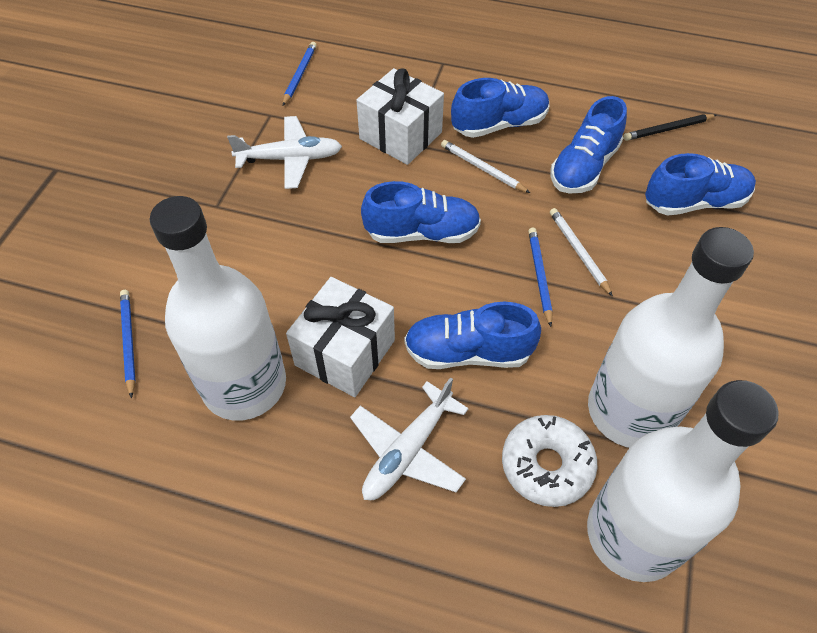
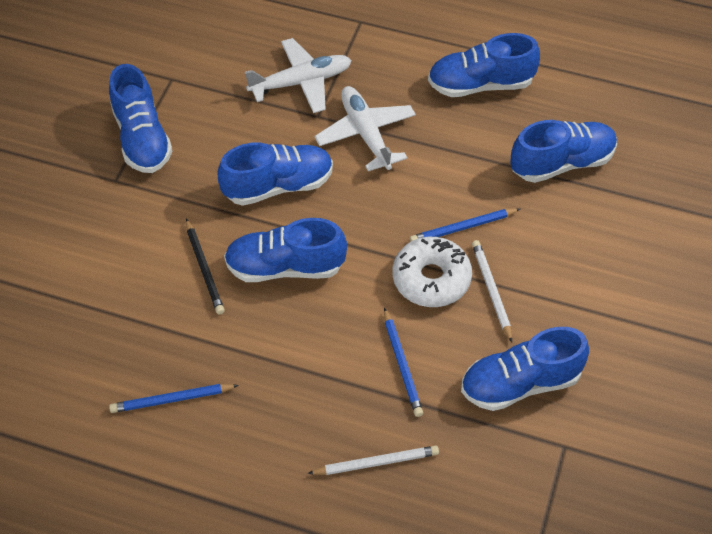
blue shoe: 5 -> 6
white bottle: 3 -> 0
white gift: 2 -> 0

